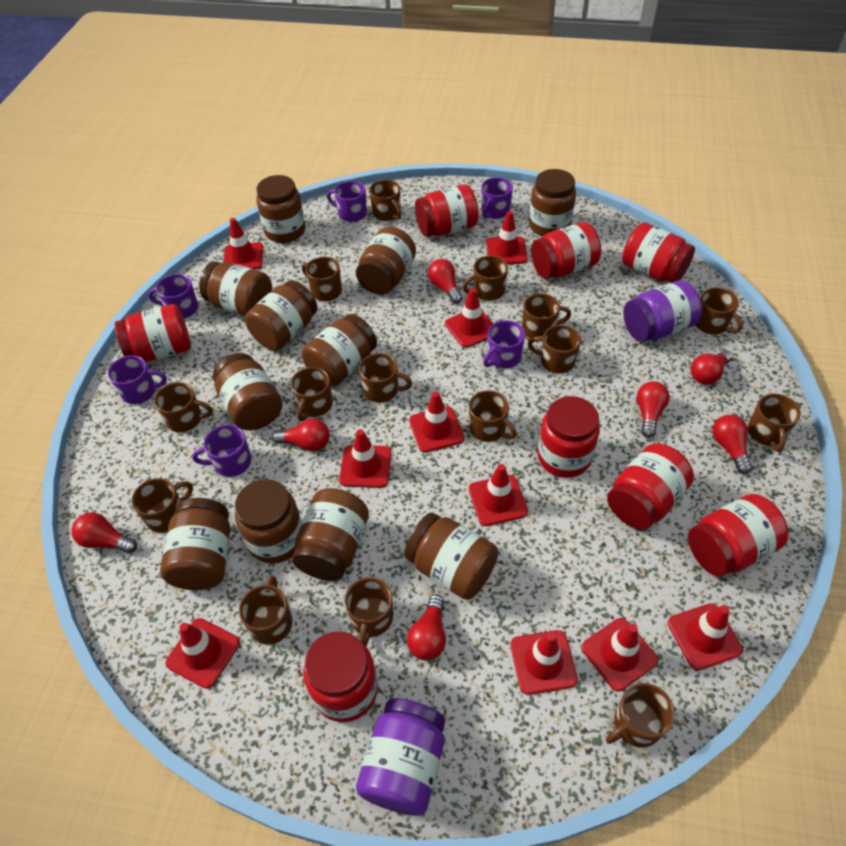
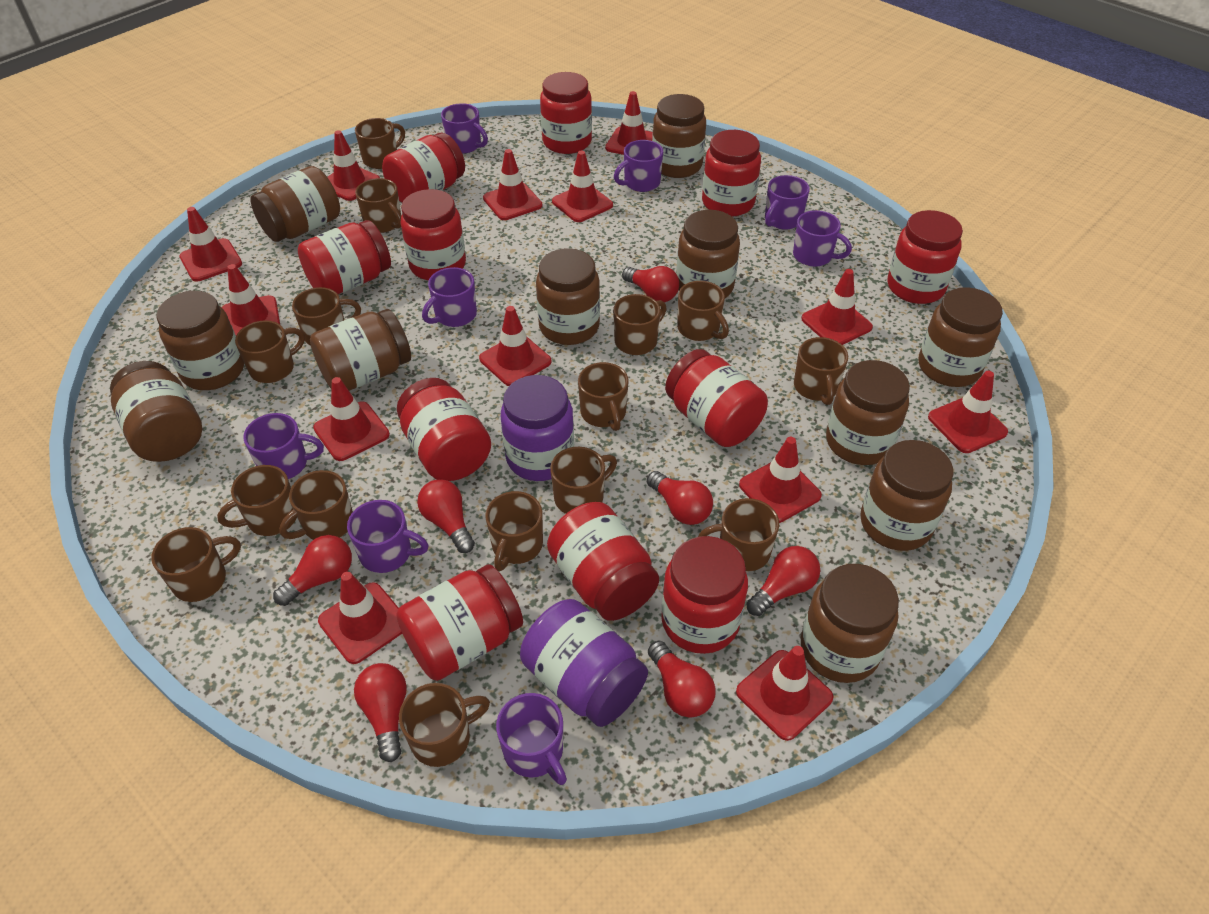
purple mug: 6 -> 8
red jar: 8 -> 11
red traffic cone: 10 -> 13

